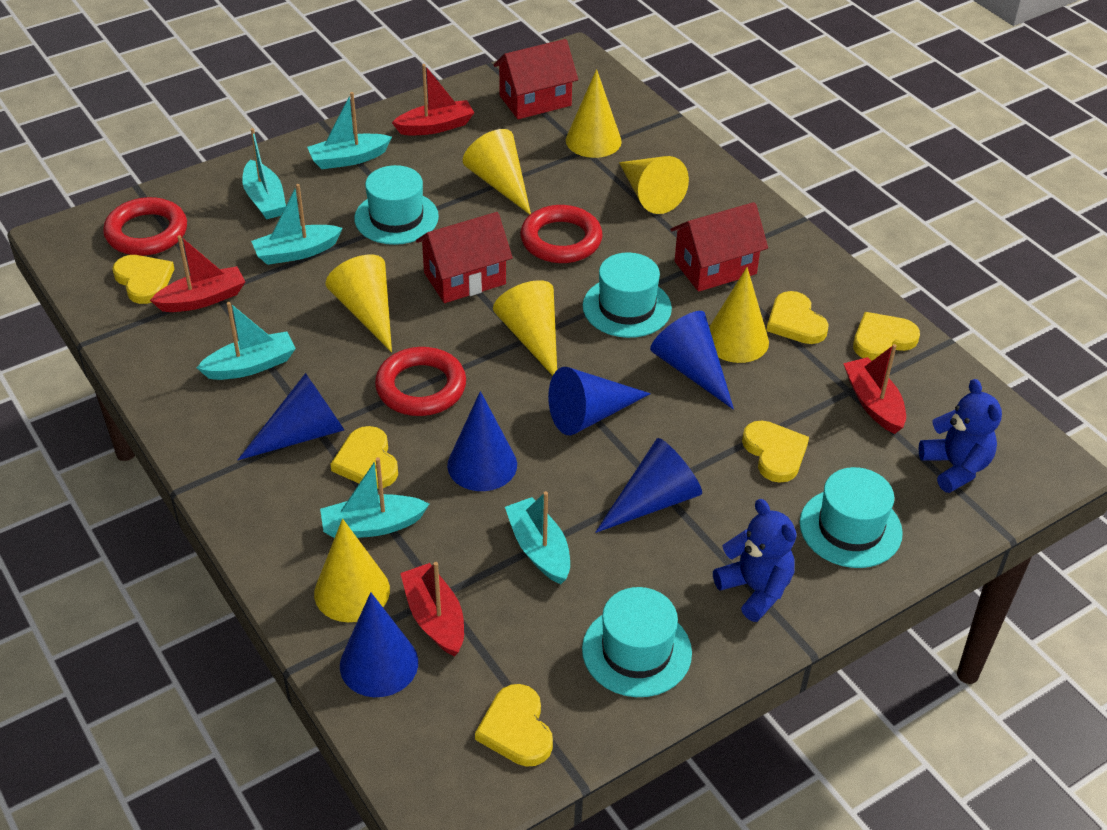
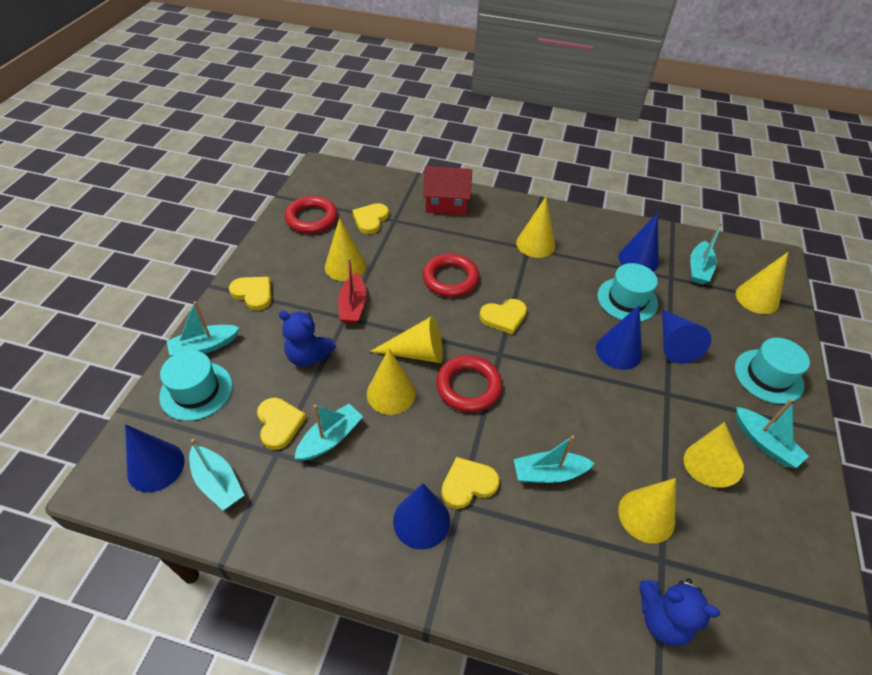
blue cone: 6 -> 5
red boat: 4 -> 1
red house: 3 -> 1
turquoise hat: 4 -> 3
yellow heart: 6 -> 5

